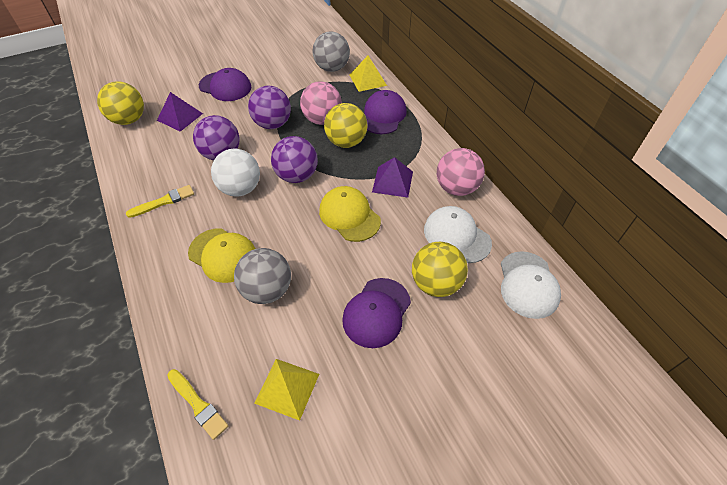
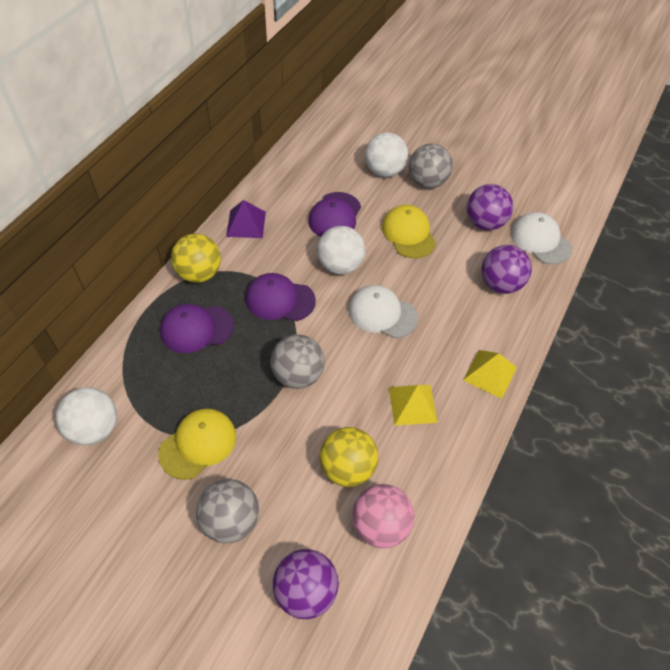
grey ball: 2 -> 3
pink ball: 2 -> 1
purple pyramid: 2 -> 1
white ball: 1 -> 3
yellow ball: 3 -> 2
yellow brush: 2 -> 0

